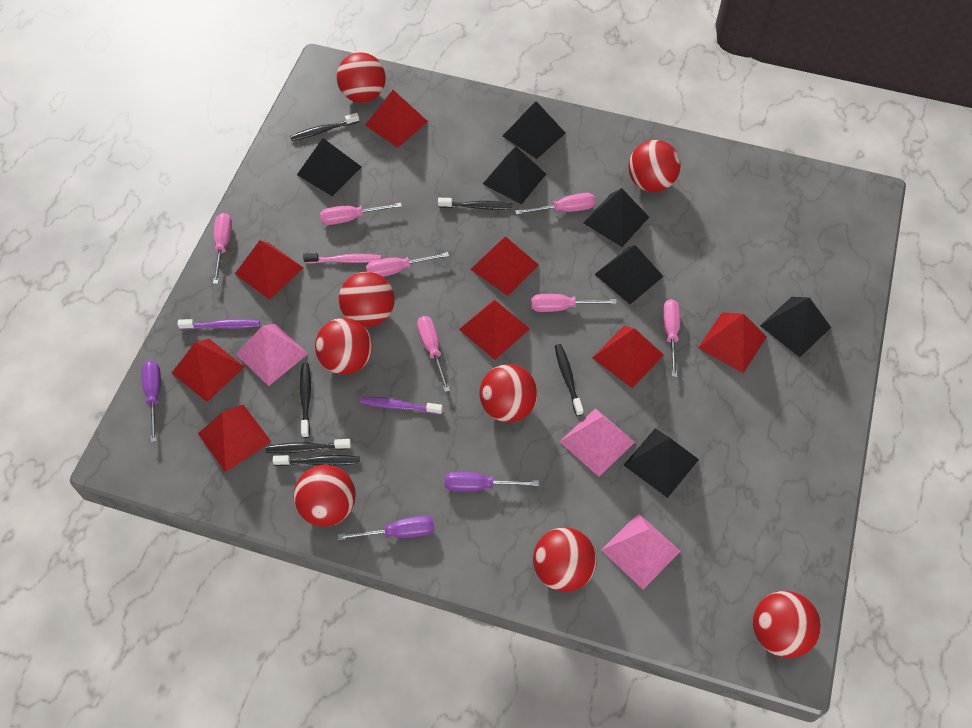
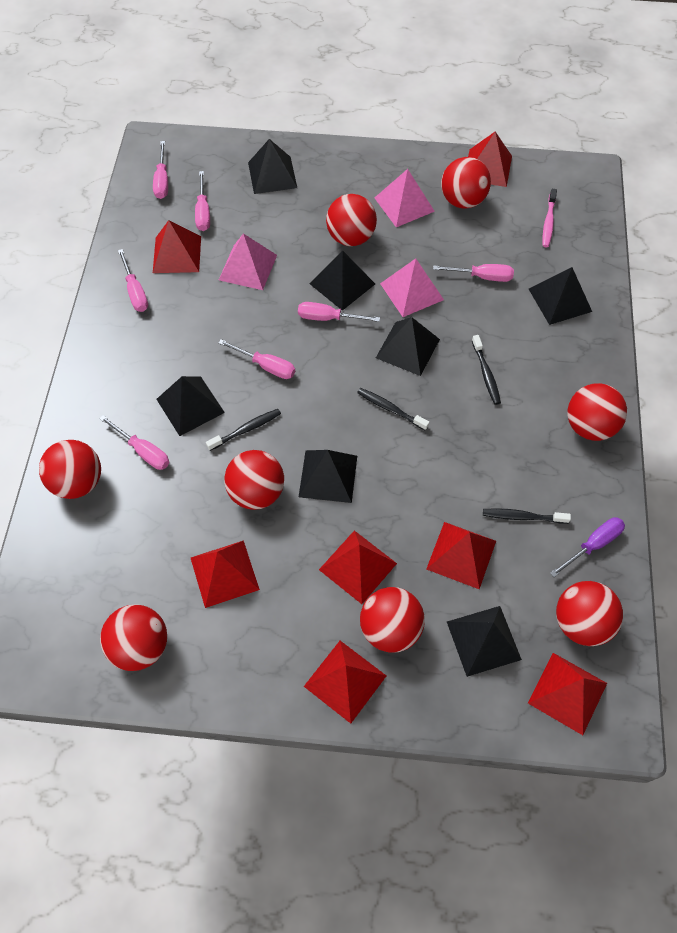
black toothbrush: 6 -> 4
purple screwdriver: 3 -> 1
purple toothbrush: 2 -> 0
red pyramid: 8 -> 7

